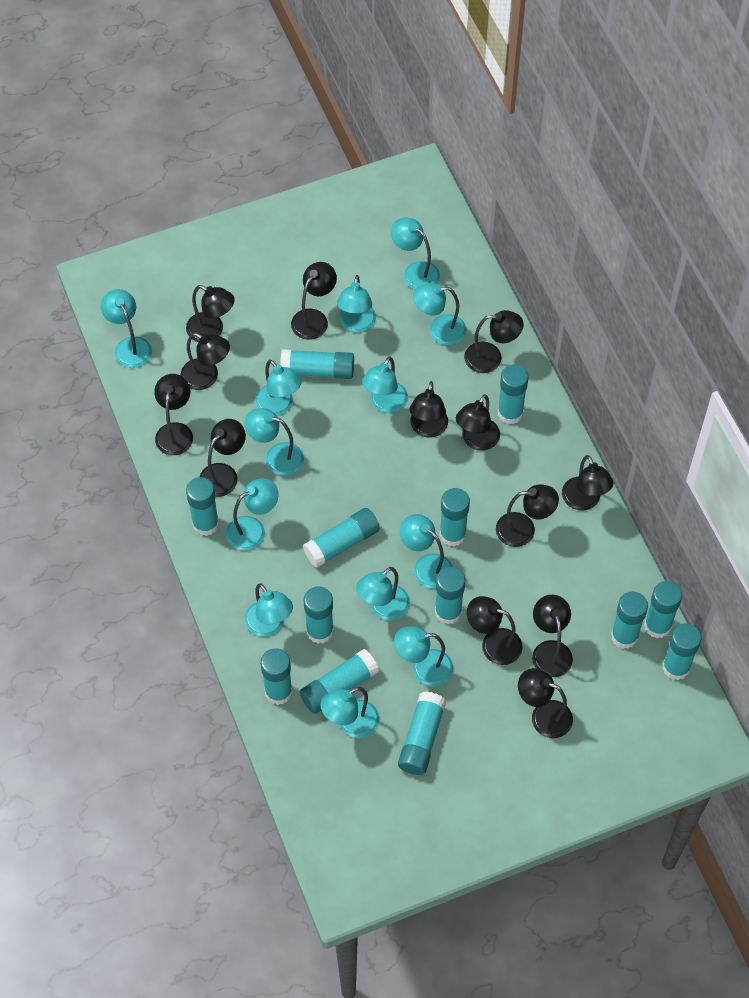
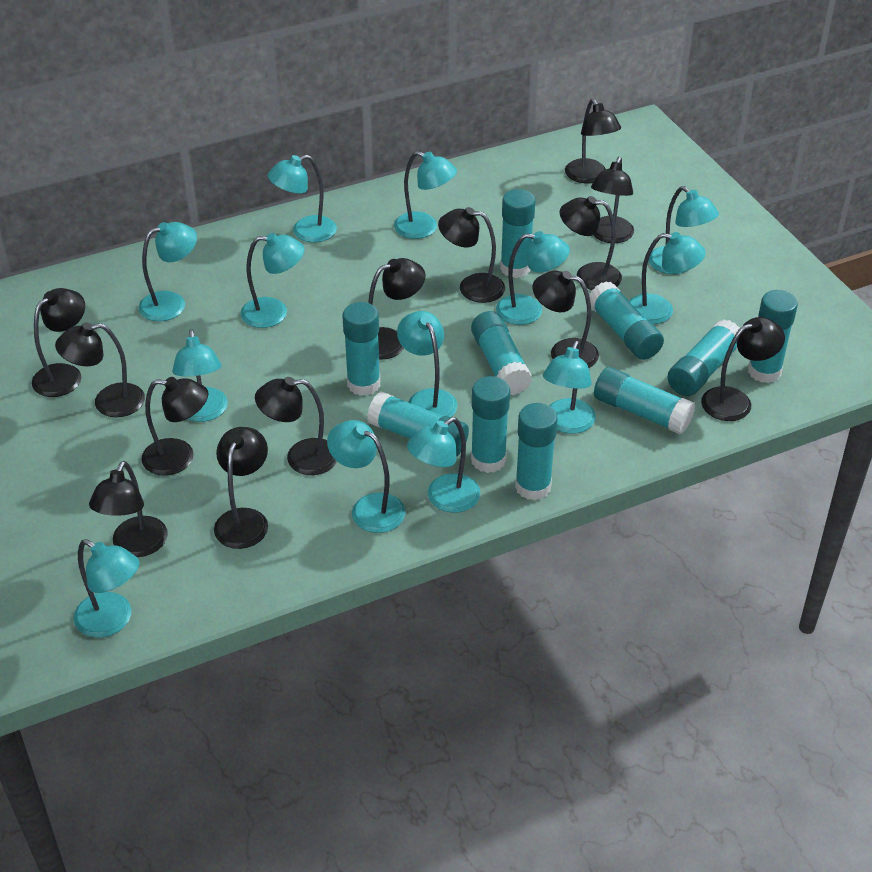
turquoise glue stick: 13 -> 10

